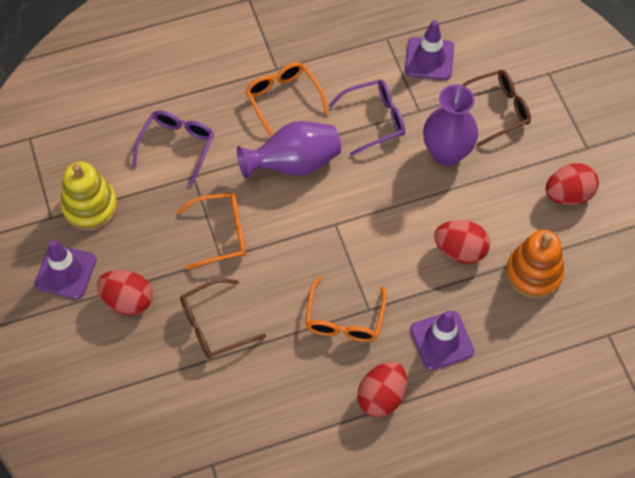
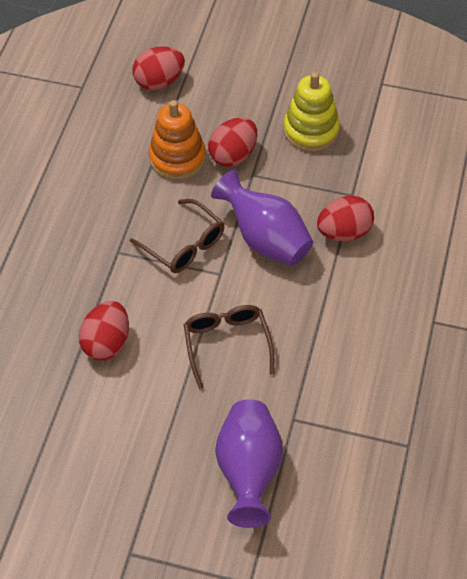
orange glasses: 3 -> 0
purple glasses: 2 -> 0
purple traffic cone: 3 -> 0

